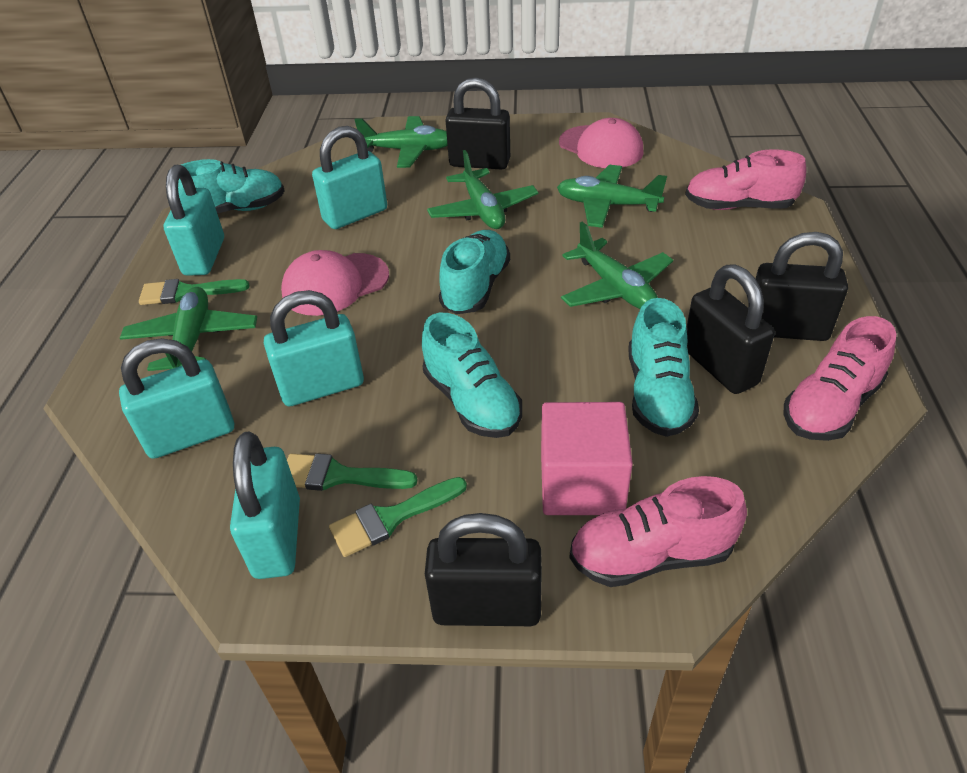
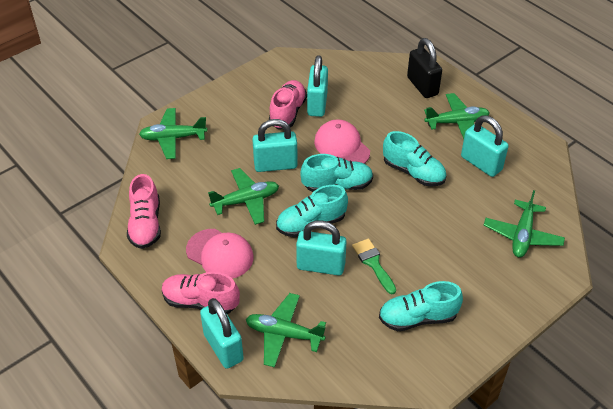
black padlock: 4 -> 1
green brush: 3 -> 1
pink cube: 1 -> 0

